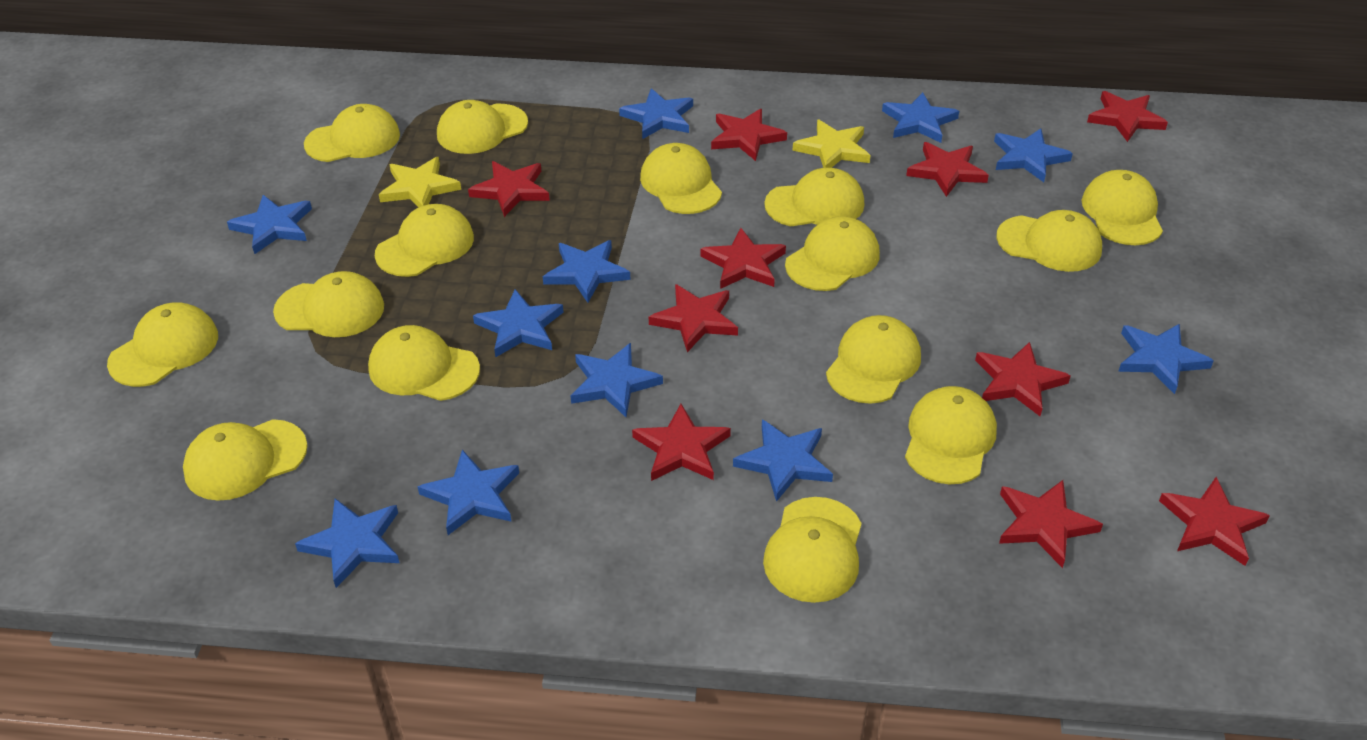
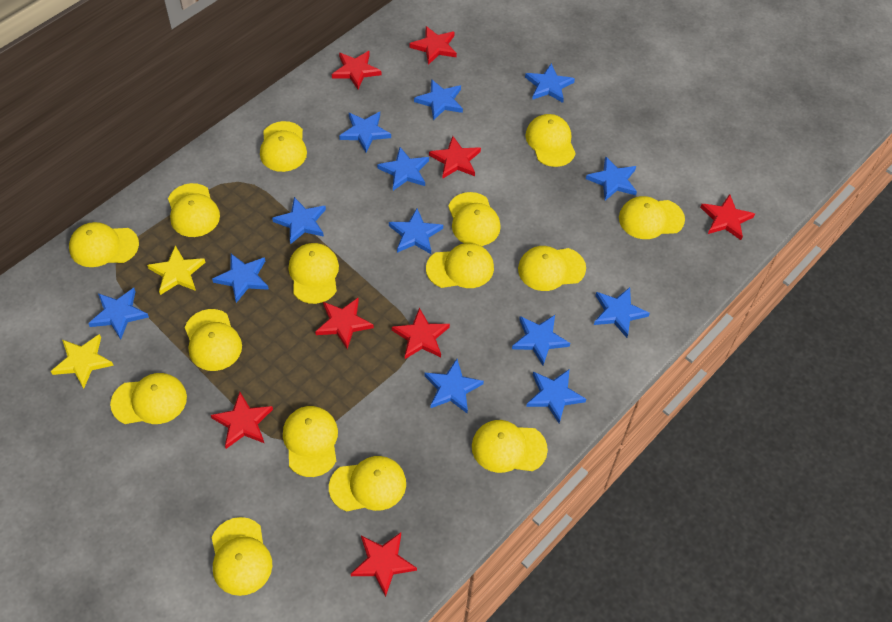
blue star: 11 -> 13
red star: 10 -> 8

